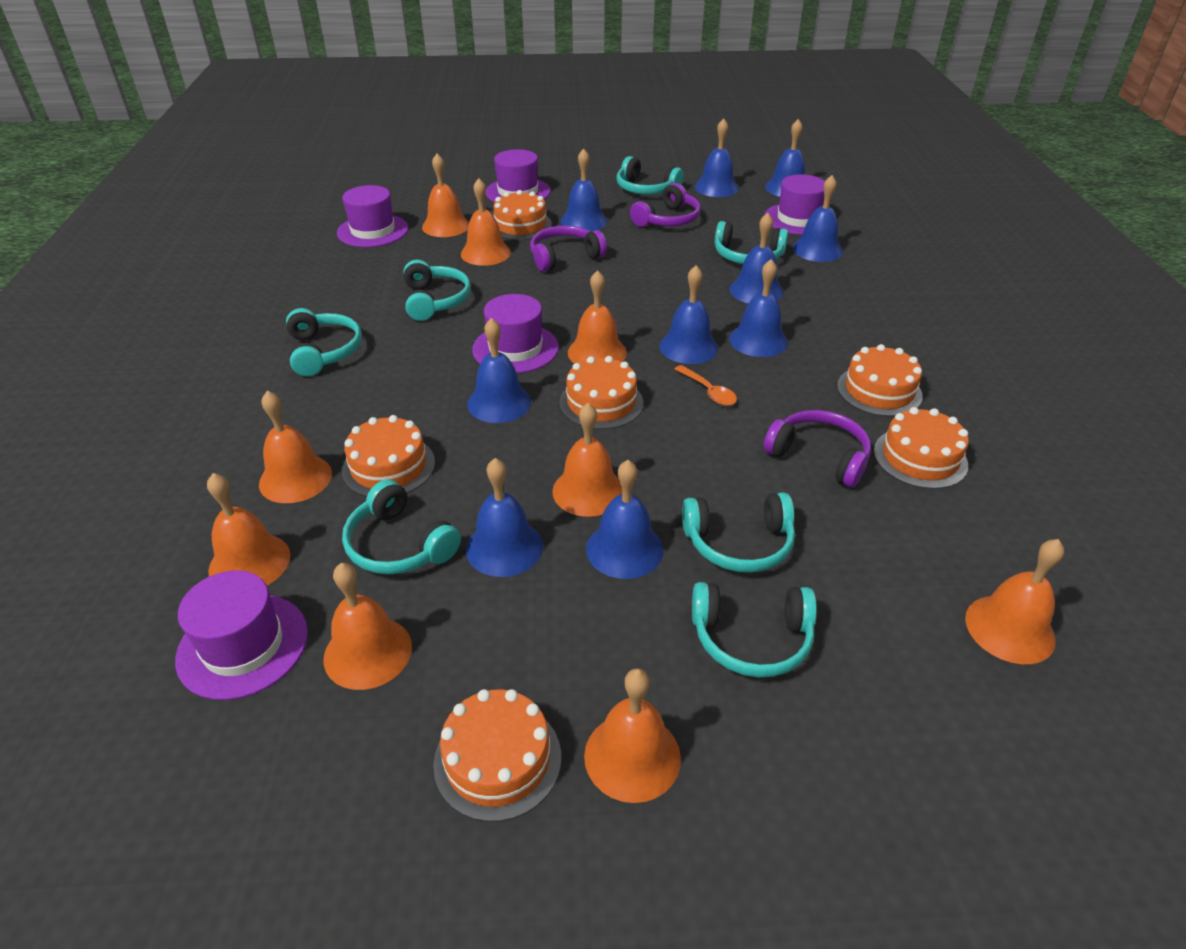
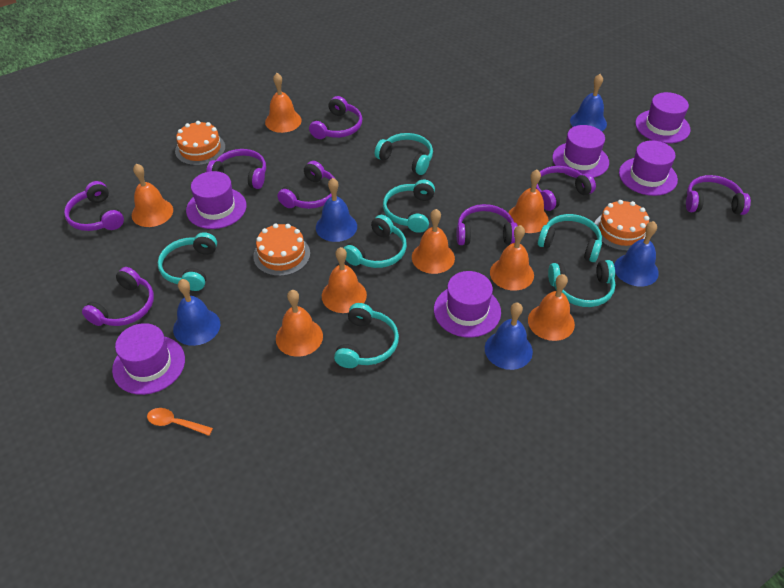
blue bell: 10 -> 5
orange bell: 9 -> 8
orange cake: 6 -> 3
purple hat: 5 -> 6
purple headphones: 3 -> 8

